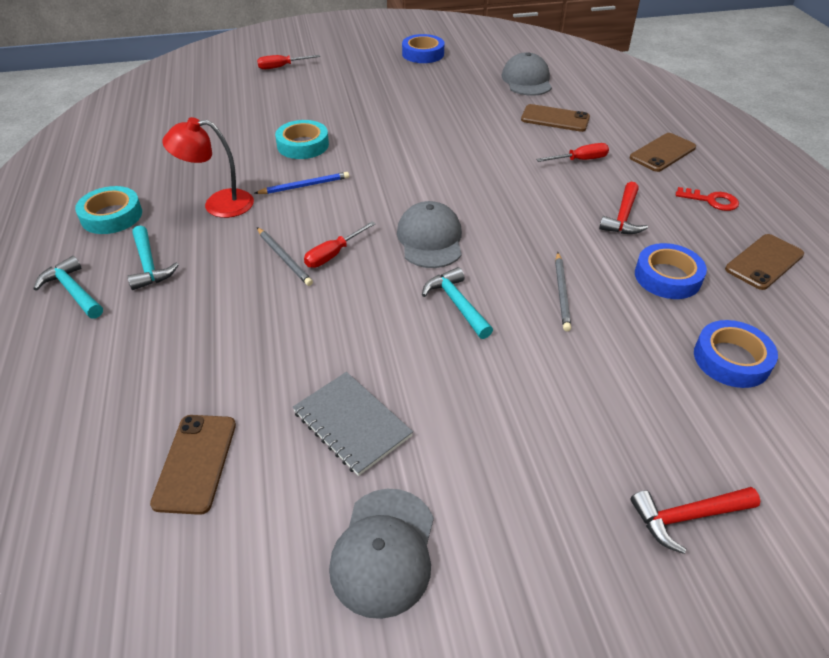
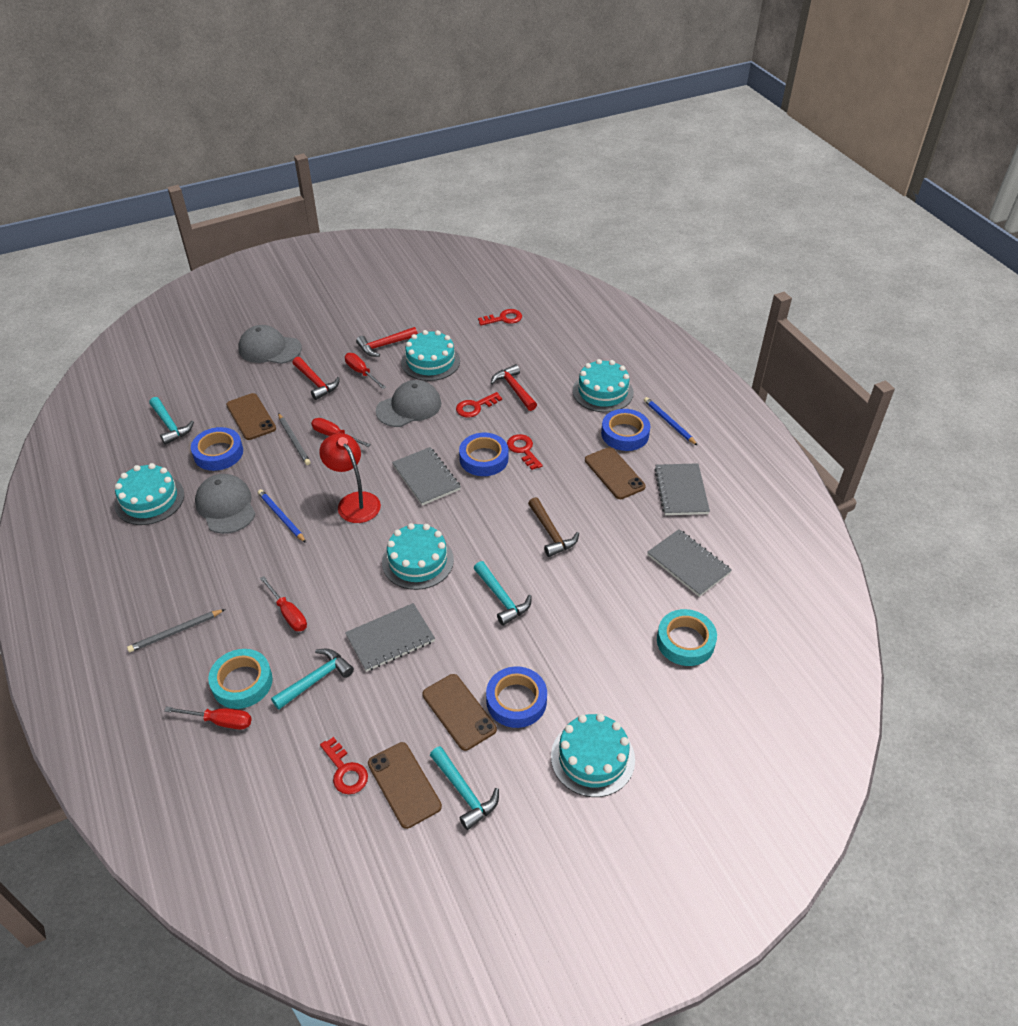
blue pencil: 1 -> 2
blue tape: 3 -> 4
brown hammer: 0 -> 1
grey notebook: 1 -> 4
red hammer: 2 -> 3
red key: 1 -> 4
red screwdriver: 3 -> 4
turquoise cake: 0 -> 5
turquoise hammer: 3 -> 4

